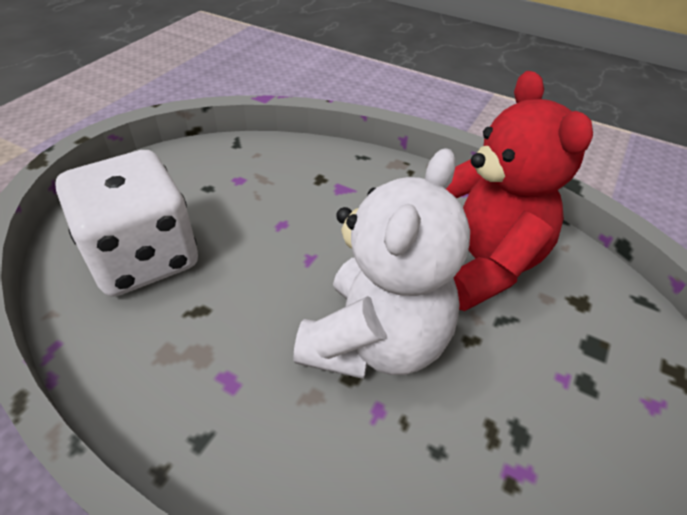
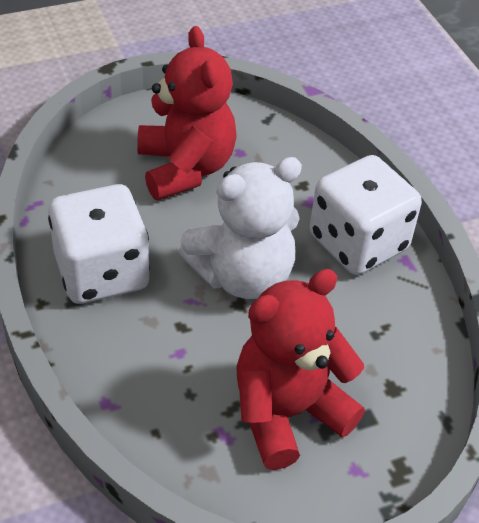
red teddy bear: 1 -> 2
white dice: 1 -> 2

